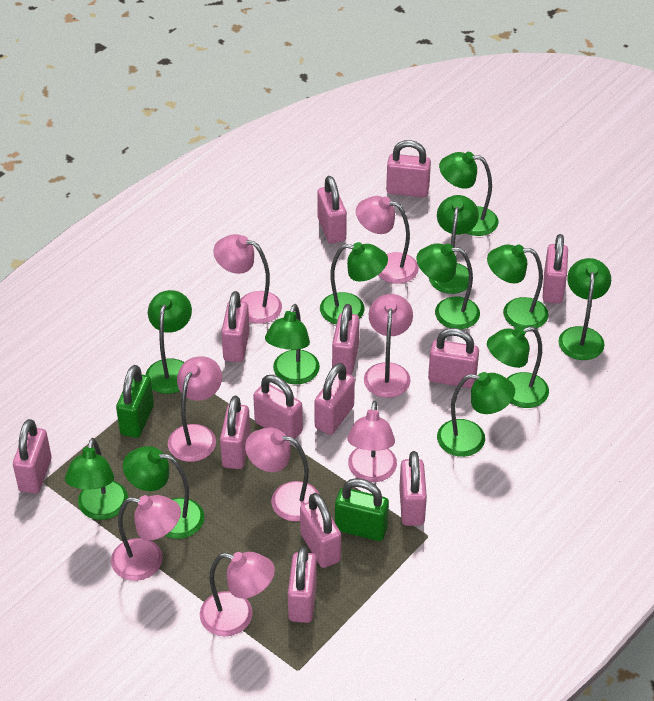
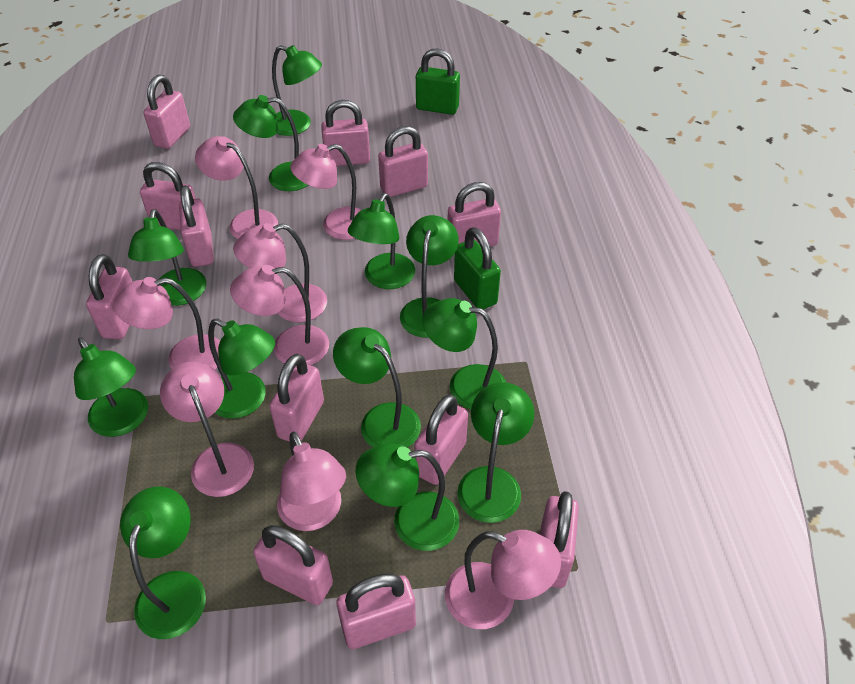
pink padlock: 13 -> 12

